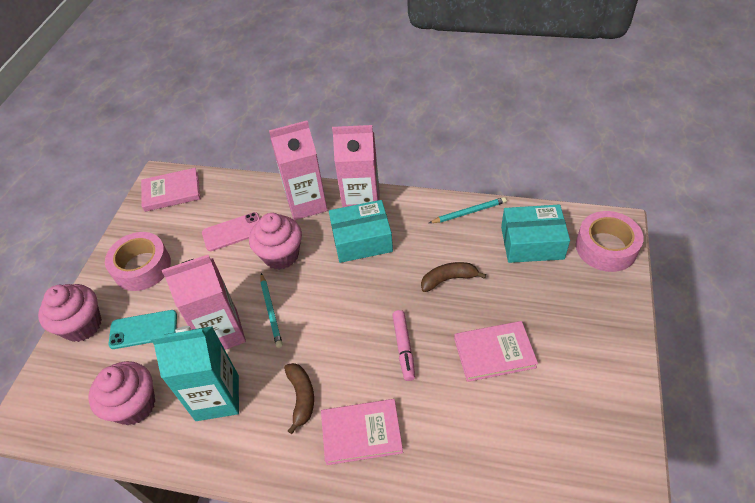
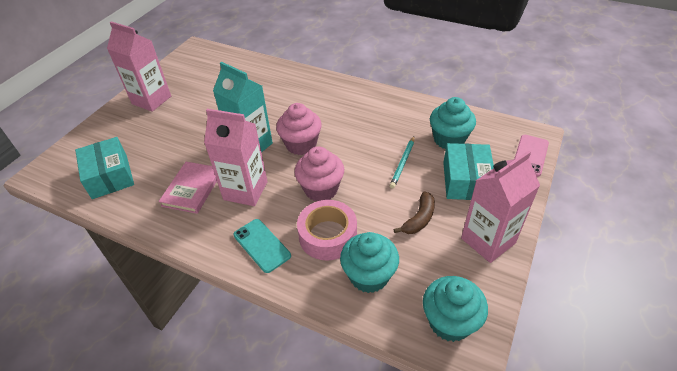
brown banana: 2 -> 1
pink book: 3 -> 1
pink cupcake: 3 -> 2
pink marker: 1 -> 0
pink tape: 2 -> 1
turquoise cupcake: 0 -> 3
turquoise pencil: 2 -> 1

